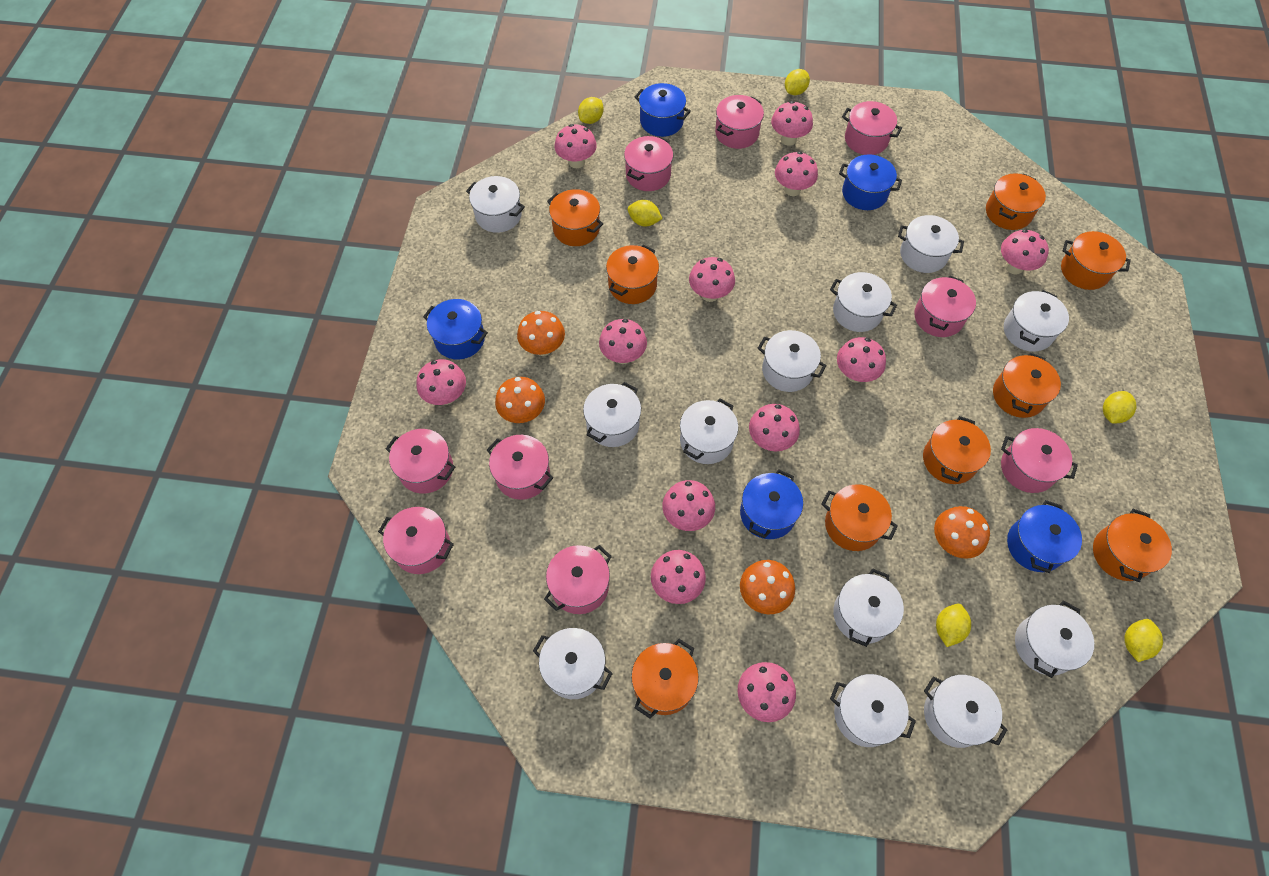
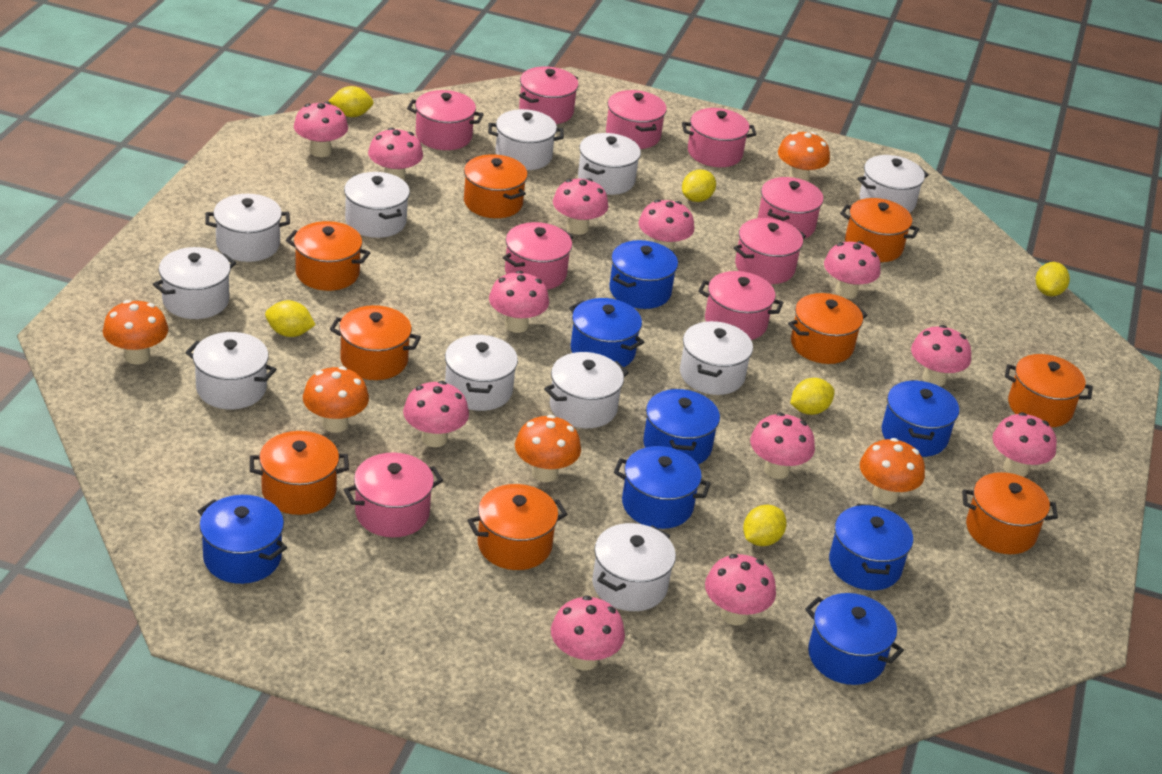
blue pot: 5 -> 8
orange mushroom: 4 -> 5
white pot: 12 -> 11

